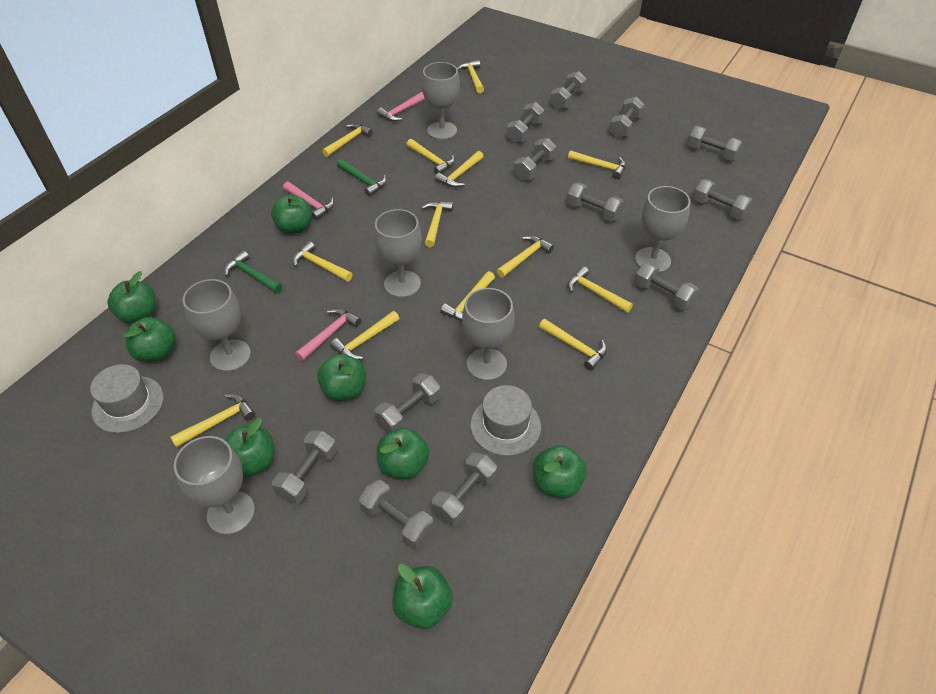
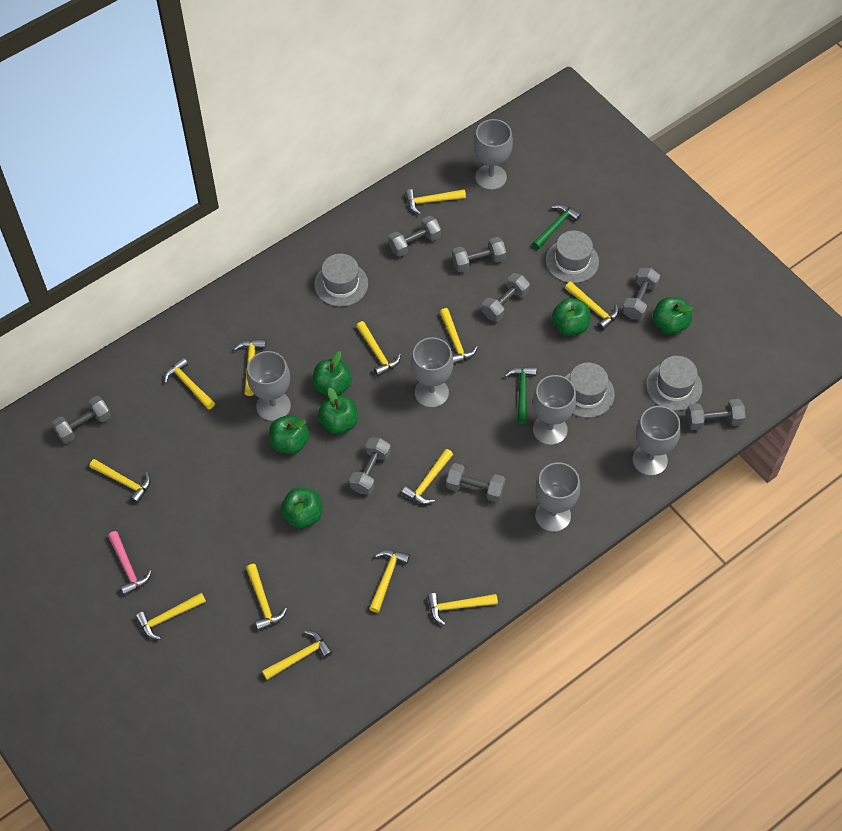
green apple: 8 -> 6
grey dumbbell: 12 -> 8
grey hat: 2 -> 4
pink hammer: 3 -> 1

